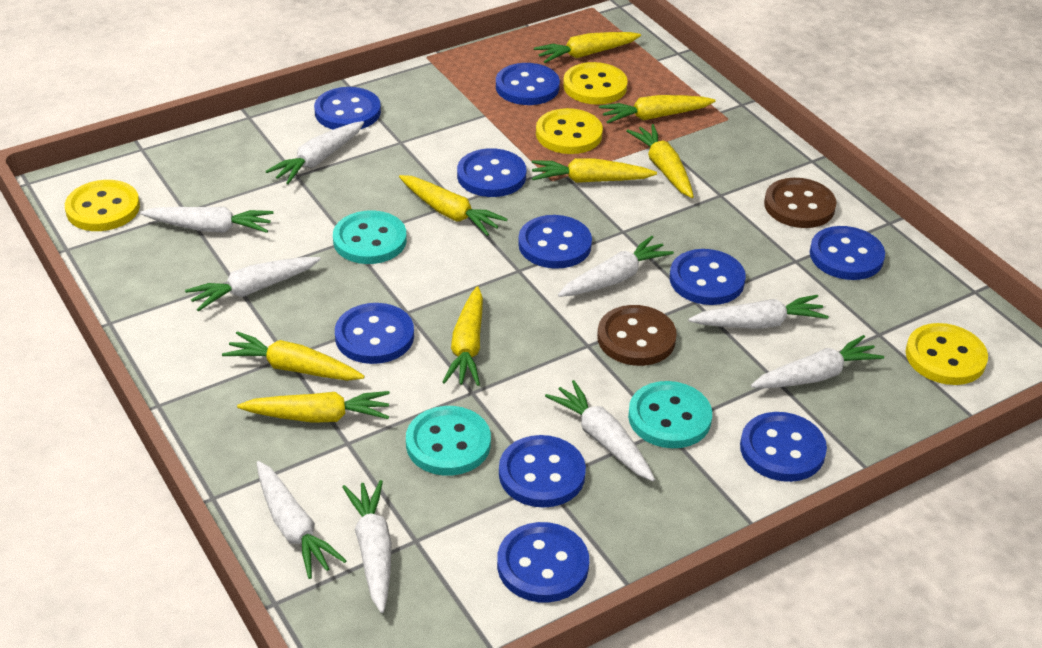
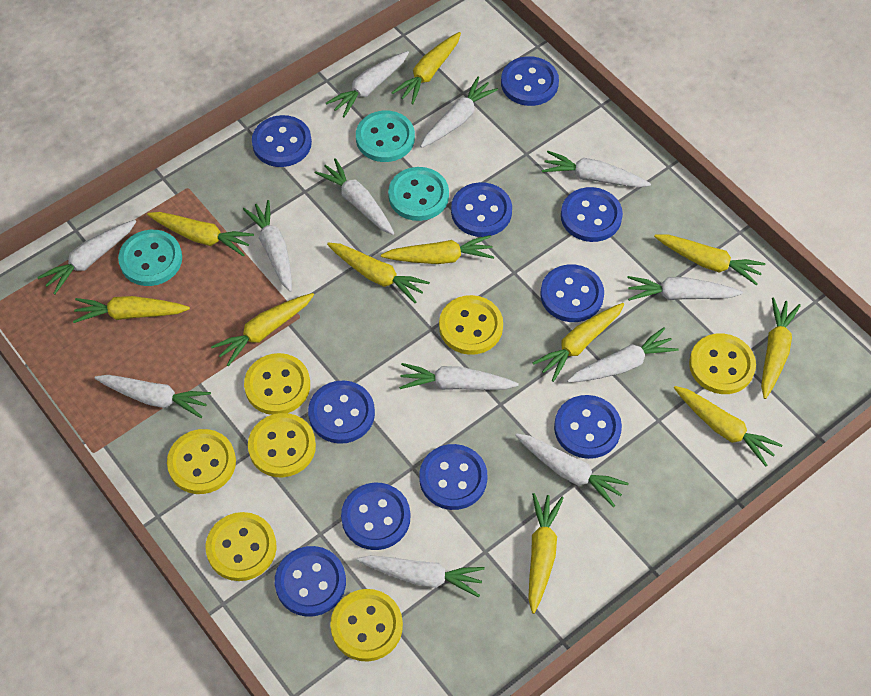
brown button: 2 -> 0
white carrot: 9 -> 12
yellow button: 4 -> 7
yellow carrot: 8 -> 11

